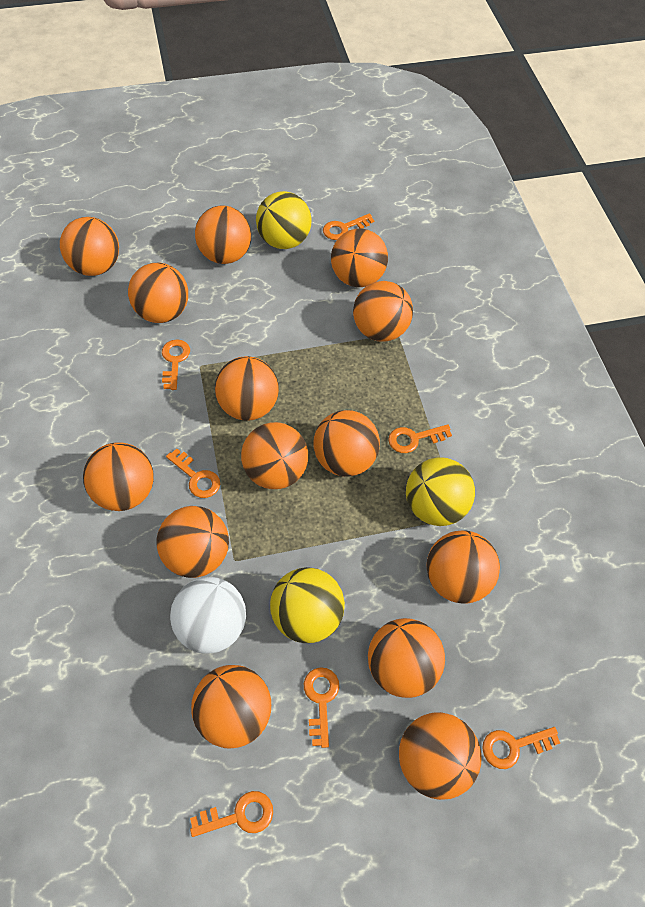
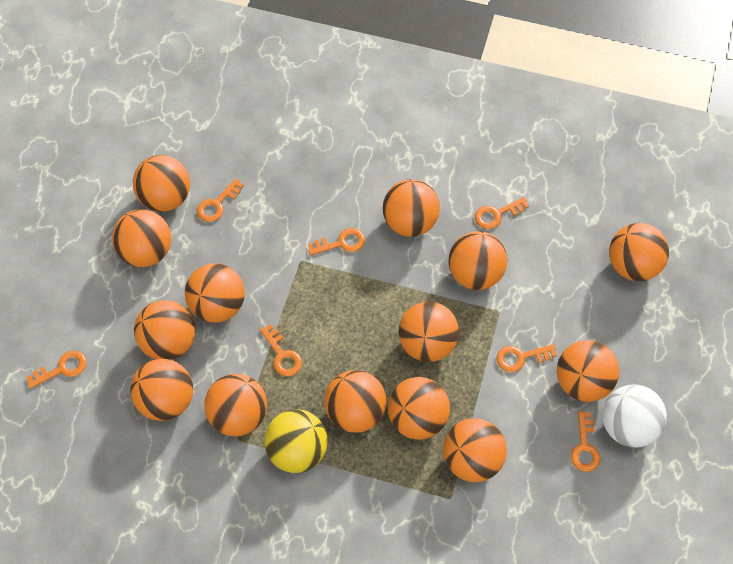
yellow ball: 3 -> 1

